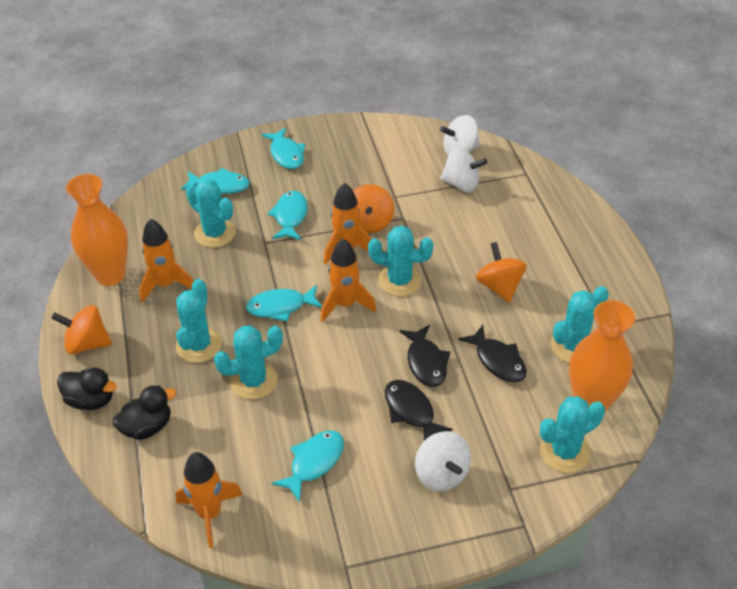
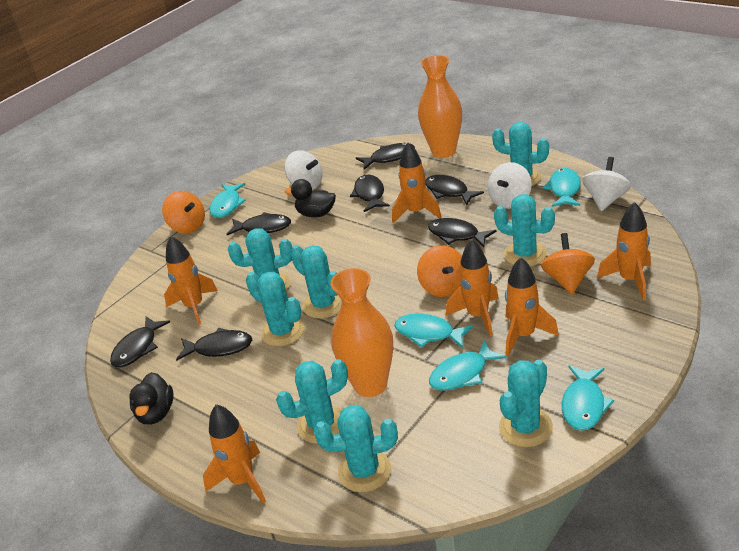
black fish: 3 -> 7
orange rocket: 4 -> 6
turquoise cactus: 6 -> 8

